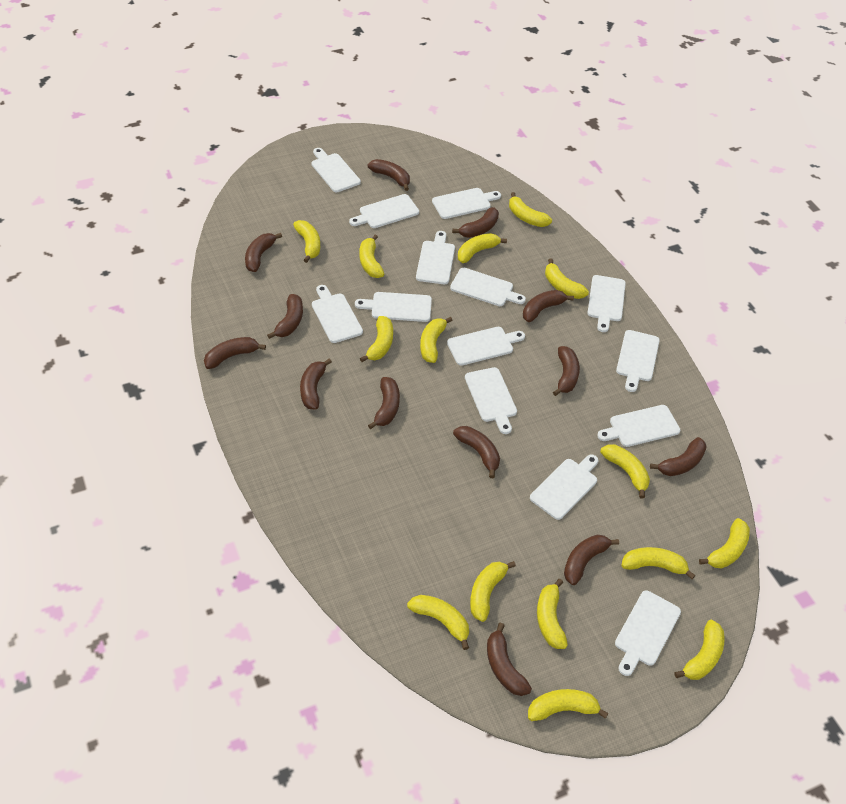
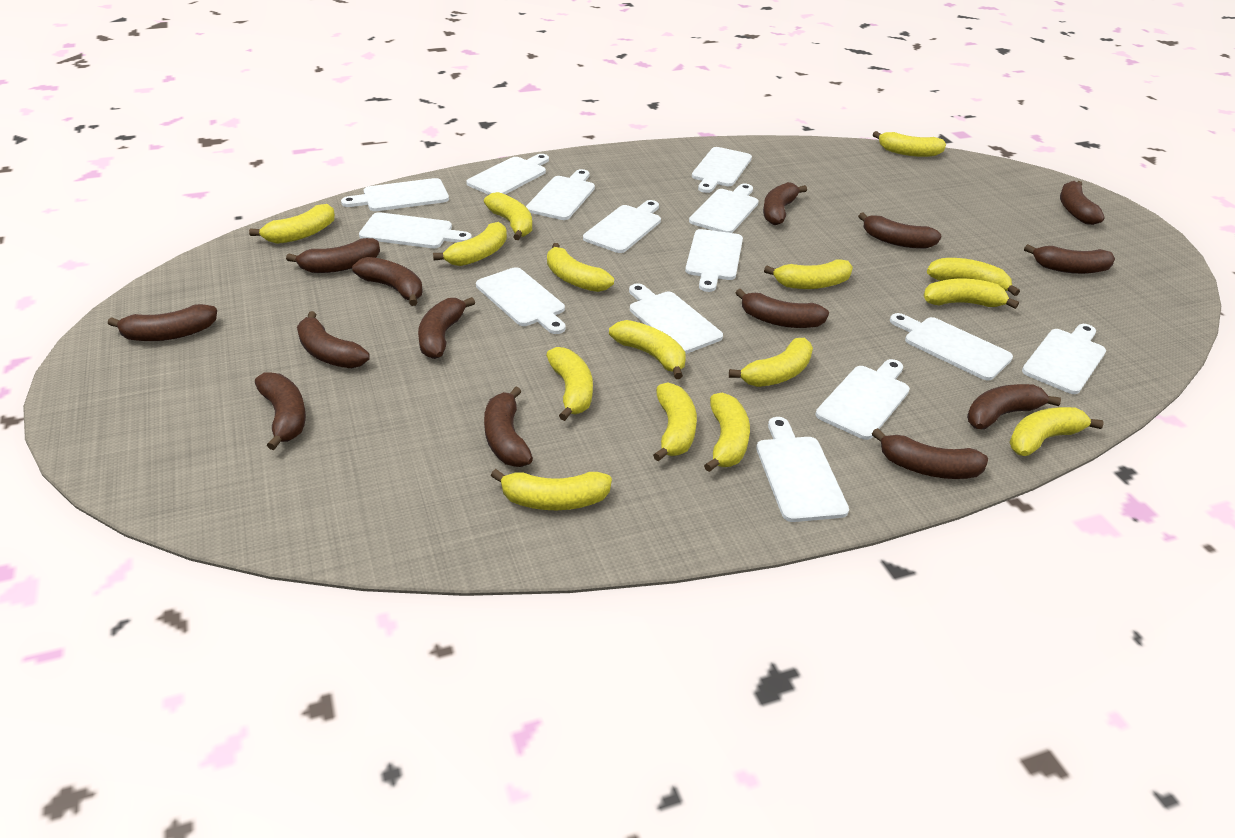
brown banana: 13 -> 14

